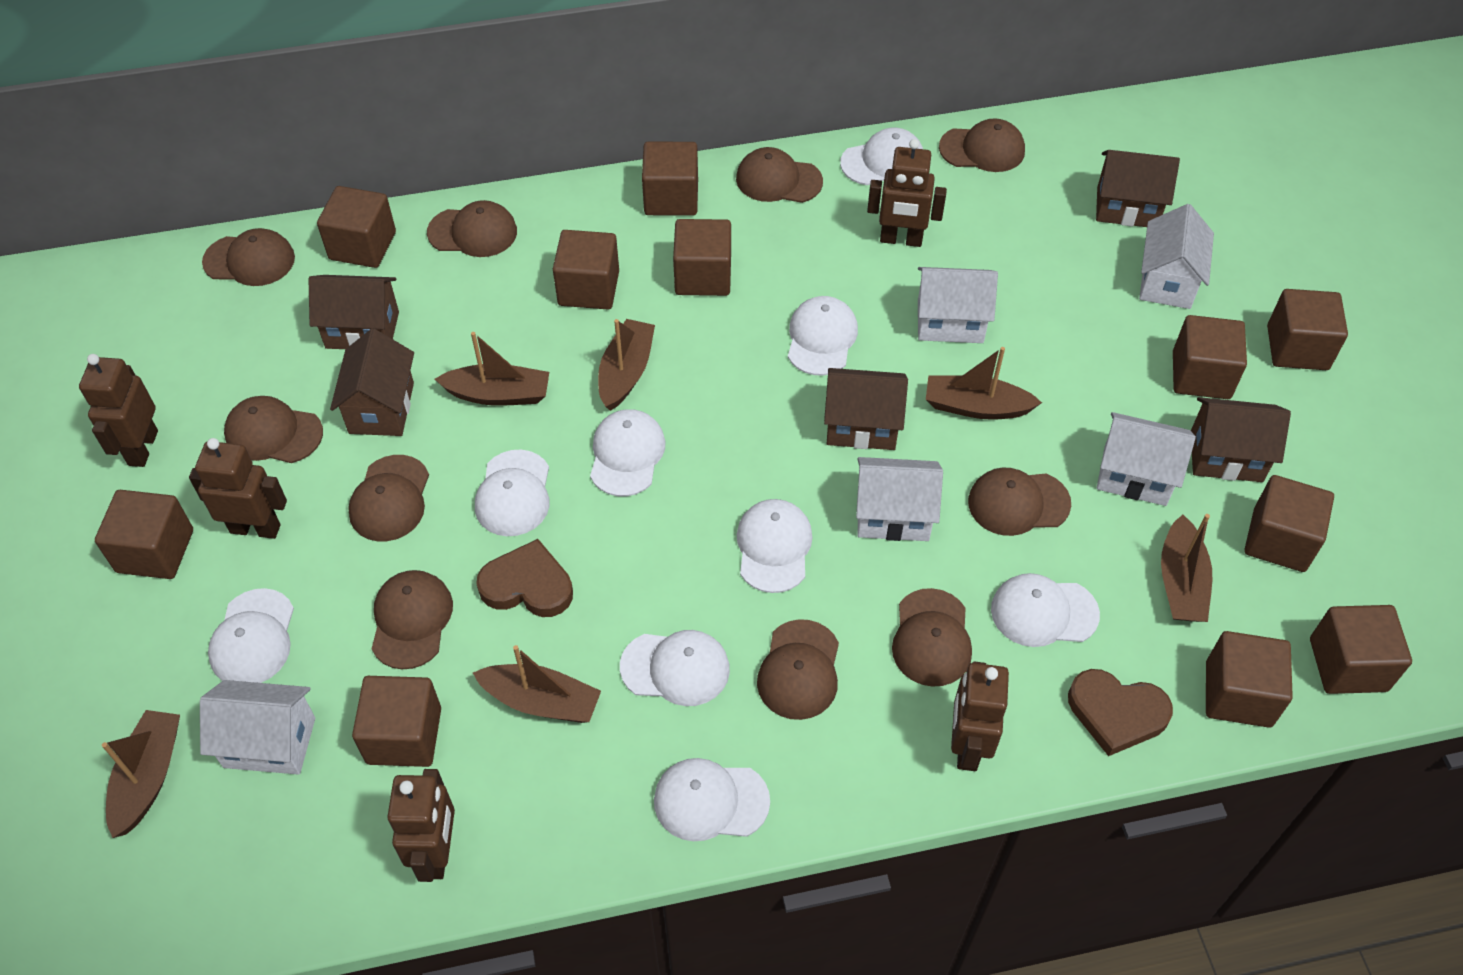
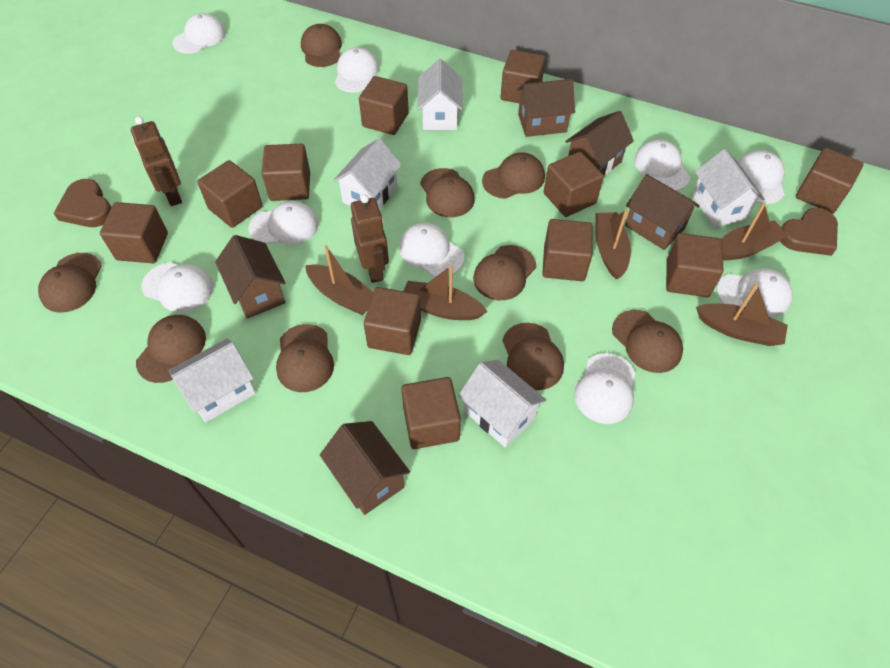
brown boat: 6 -> 5
brown cap: 10 -> 9
brown robot: 5 -> 2

